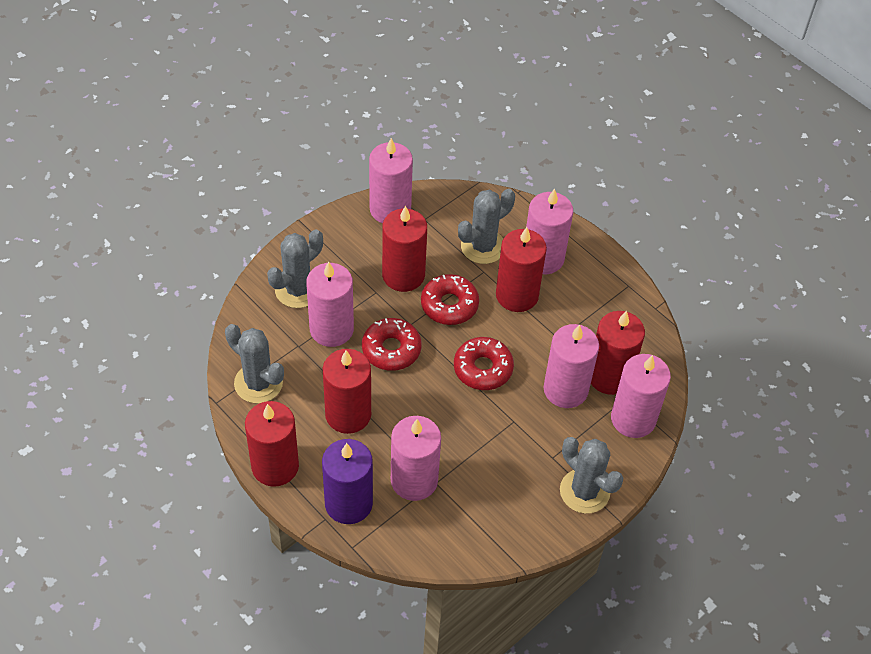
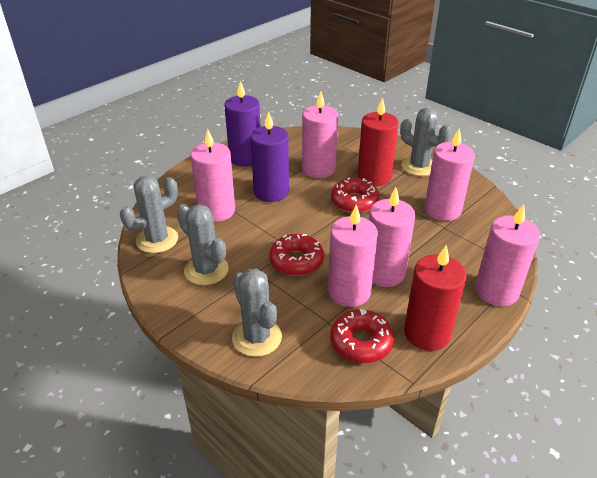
purple candle: 1 -> 2
red candle: 5 -> 2

